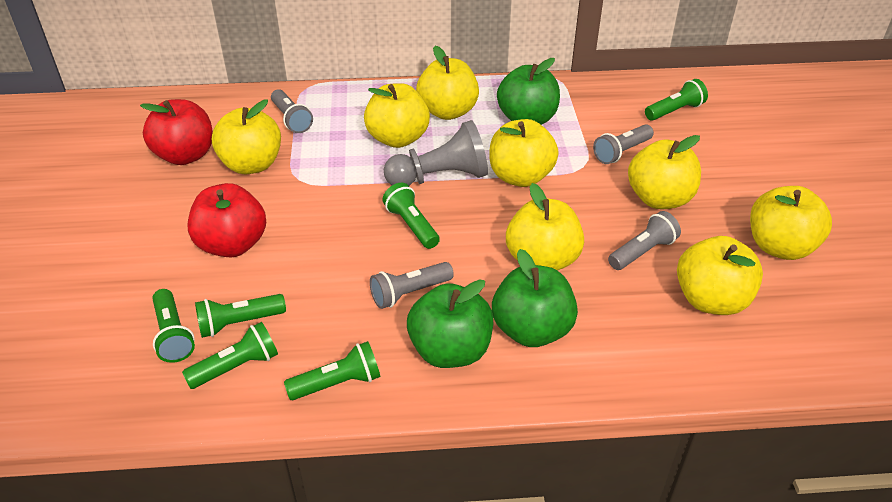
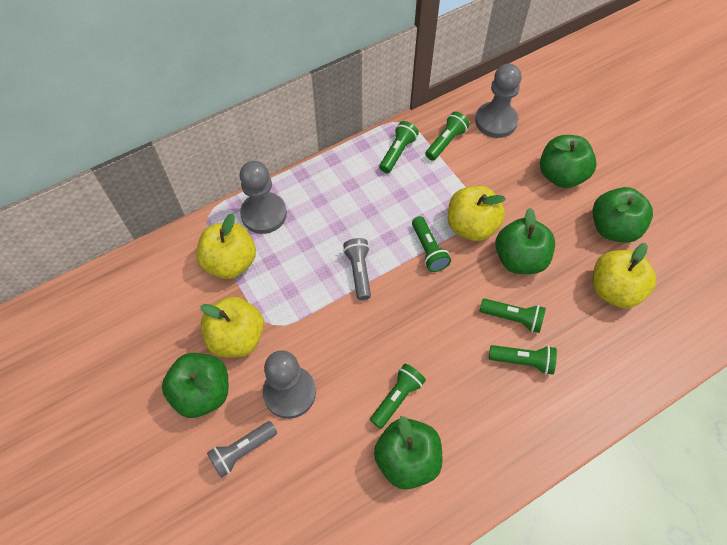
green apple: 3 -> 5
grey flashlight: 4 -> 2
grey pawn: 1 -> 3
red apple: 2 -> 0
yellow apple: 8 -> 4

